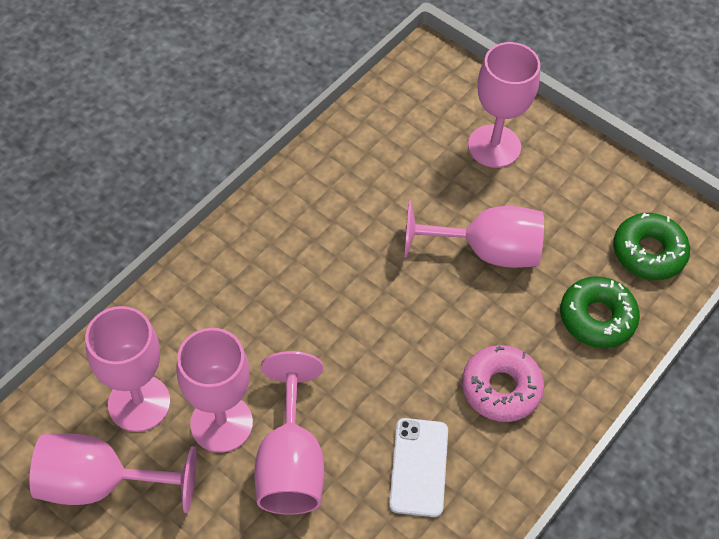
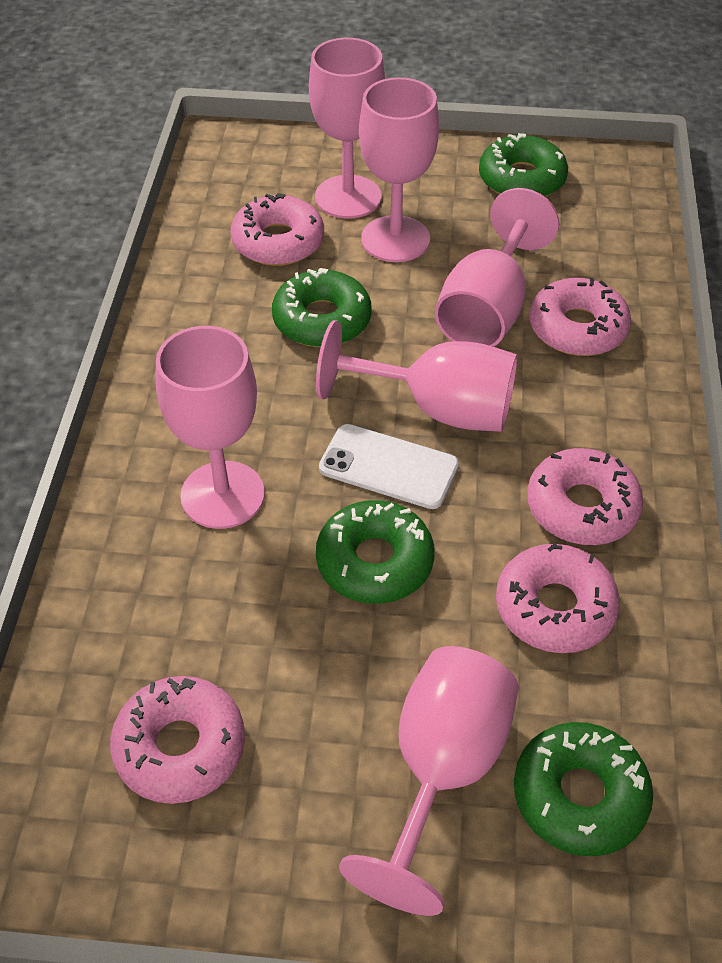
green donut: 2 -> 4
pink donut: 1 -> 5

